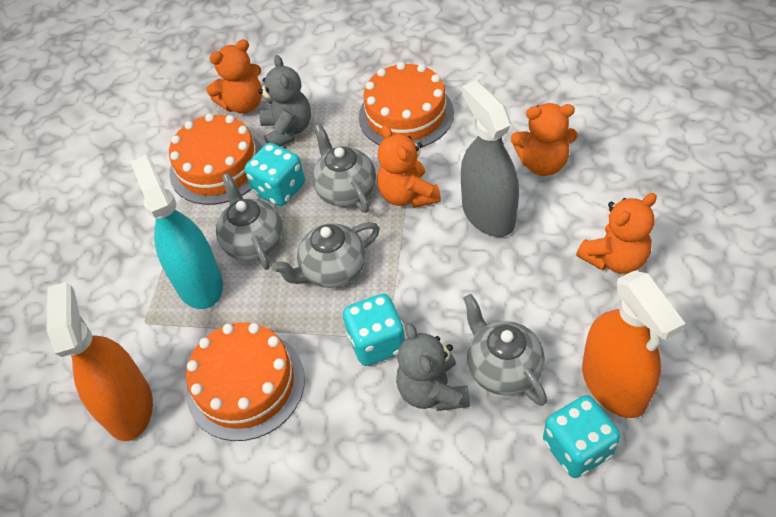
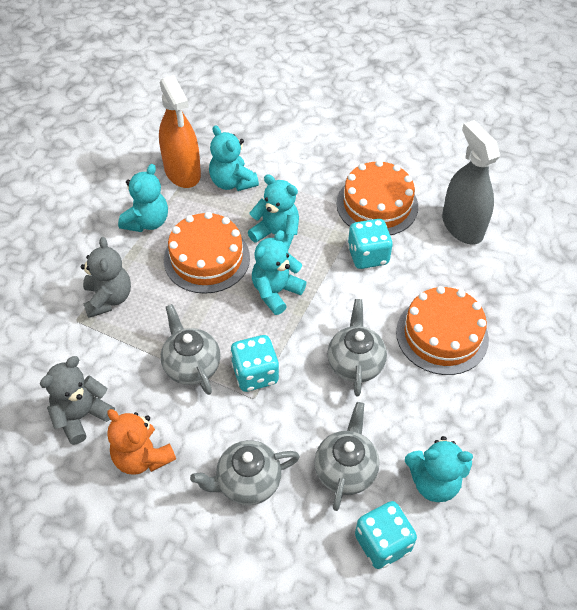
orange spray bottle: 2 -> 1
orange teddy bear: 4 -> 1
turquoise spray bottle: 1 -> 0
turquoise teddy bear: 0 -> 5

